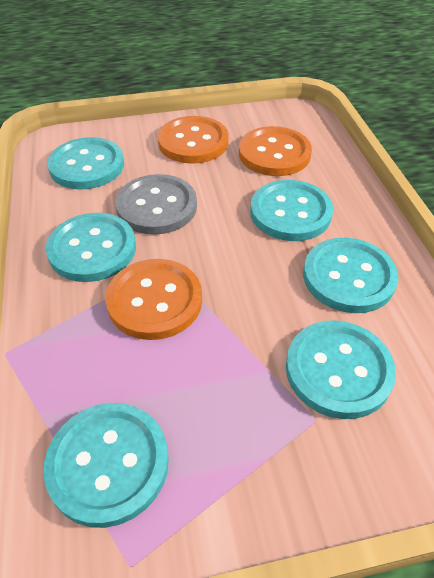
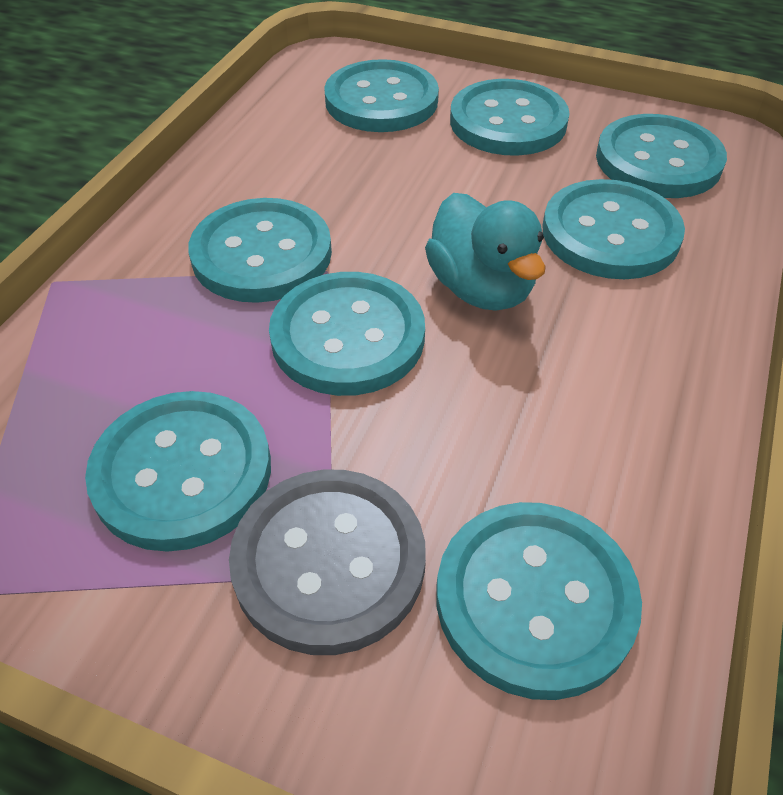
orange button: 3 -> 0
turquoise button: 6 -> 8
turquoise duck: 0 -> 1

